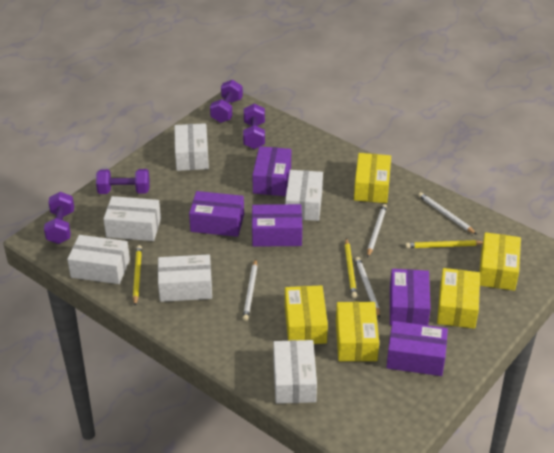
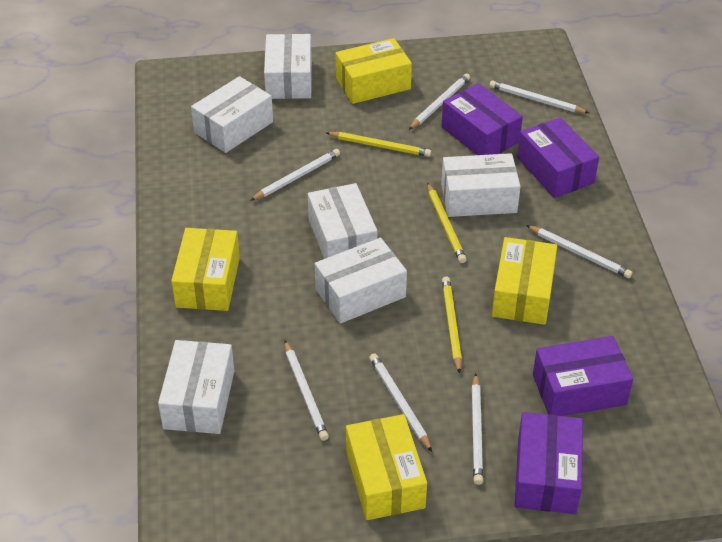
purple box: 5 -> 4
purple dumbbell: 4 -> 0
white pencil: 4 -> 7
yellow box: 5 -> 4

